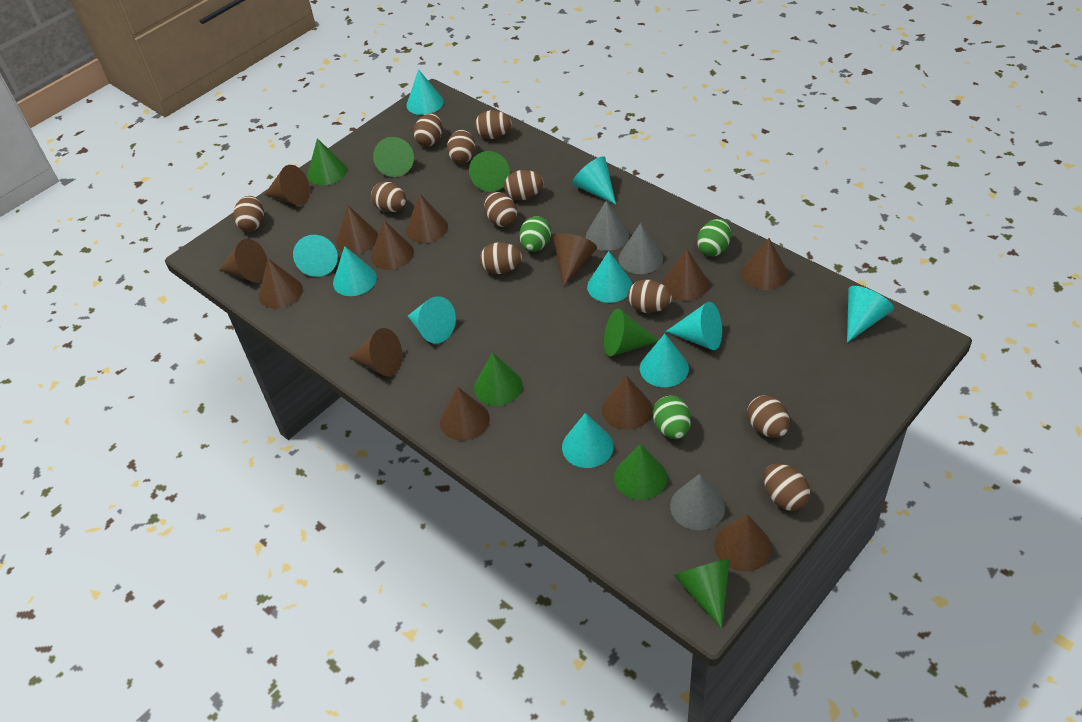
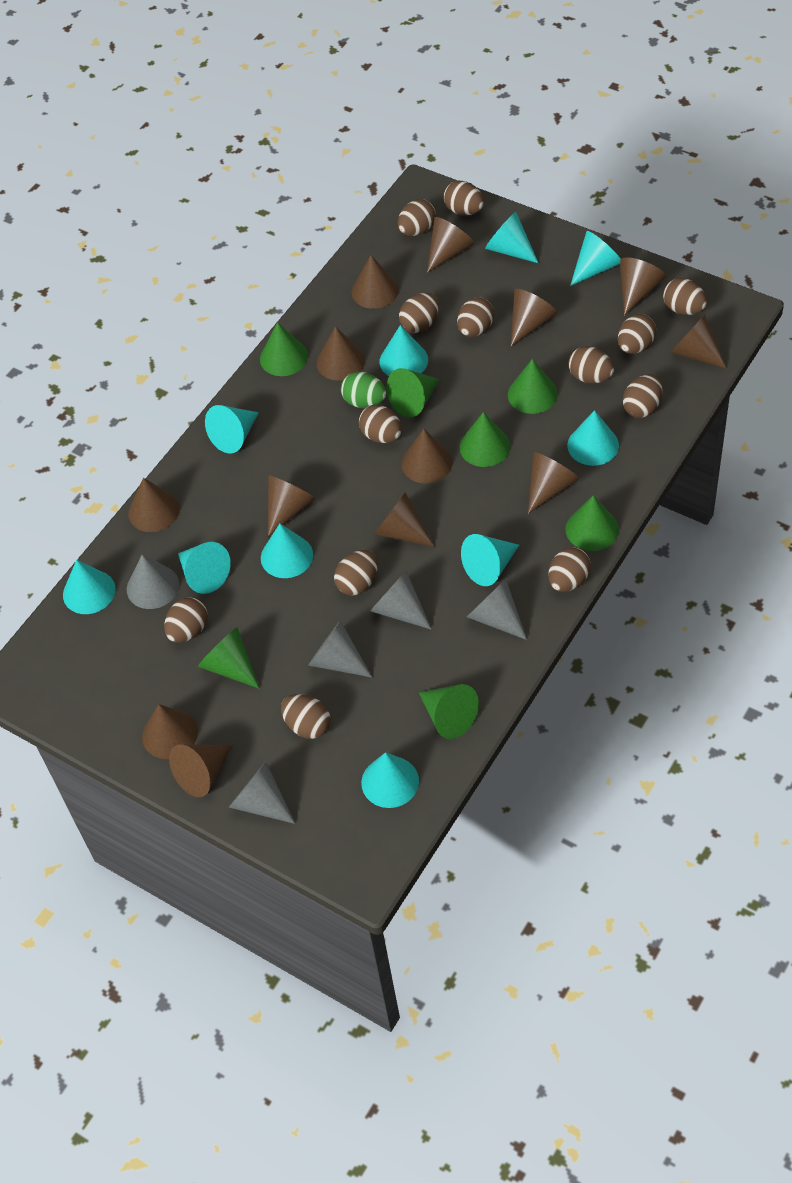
brown egg: 11 -> 13
green egg: 3 -> 1
grey cone: 3 -> 5

